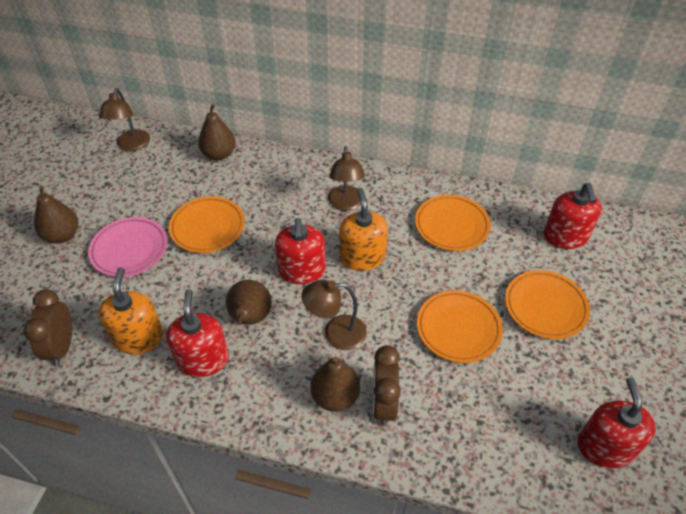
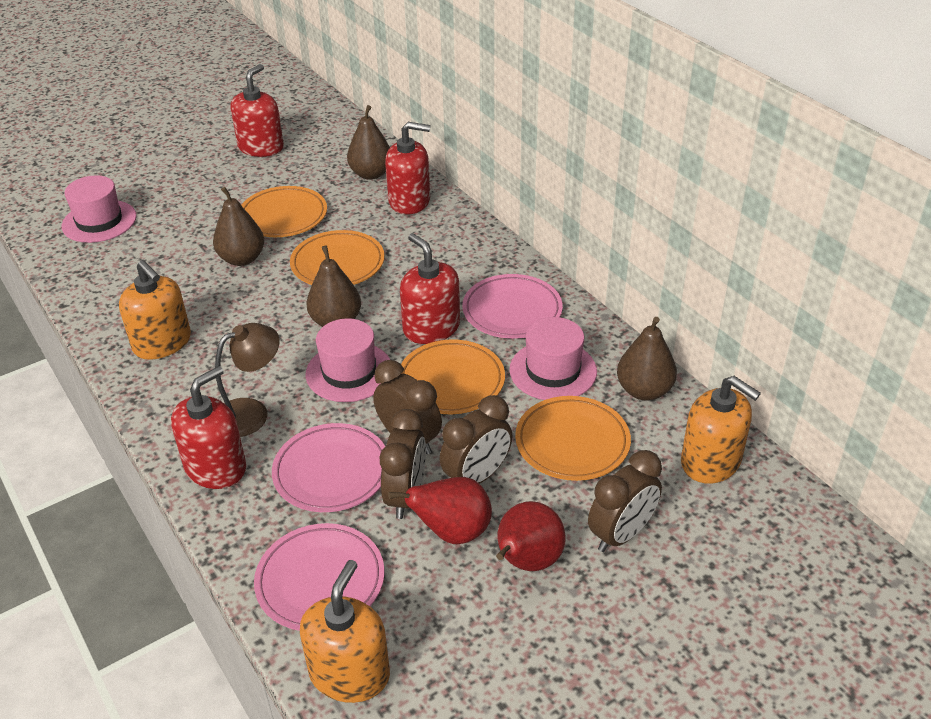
brown clock: 2 -> 4
brown lamp: 3 -> 1
orange soap dispenser: 2 -> 3
pink hat: 0 -> 3
pink plate: 1 -> 3
red pear: 0 -> 2

